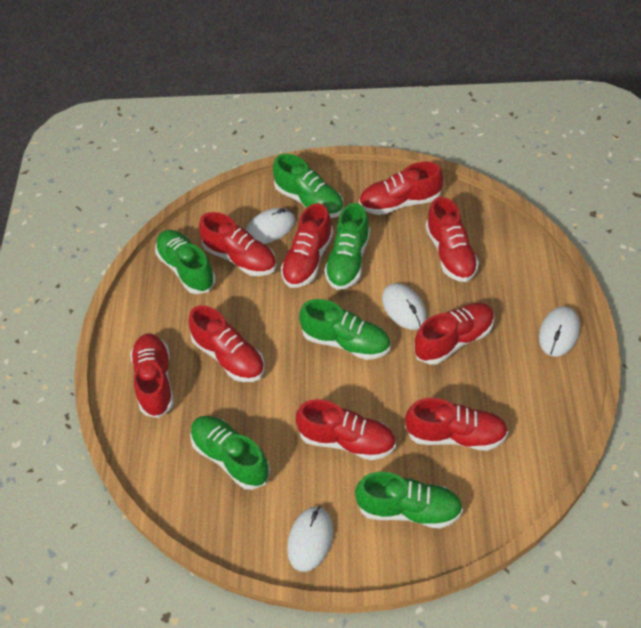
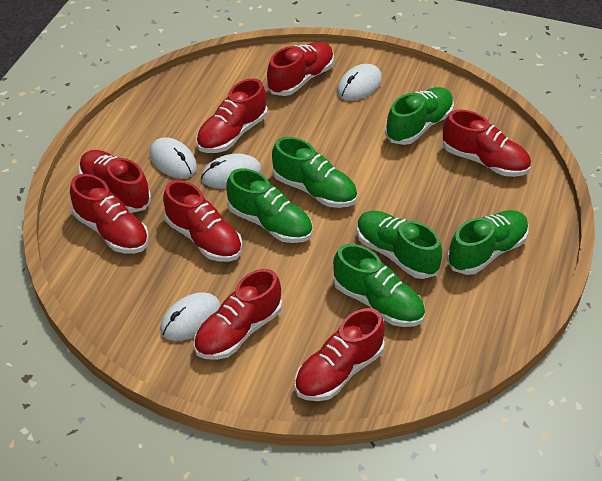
red shoe: 9 -> 8

